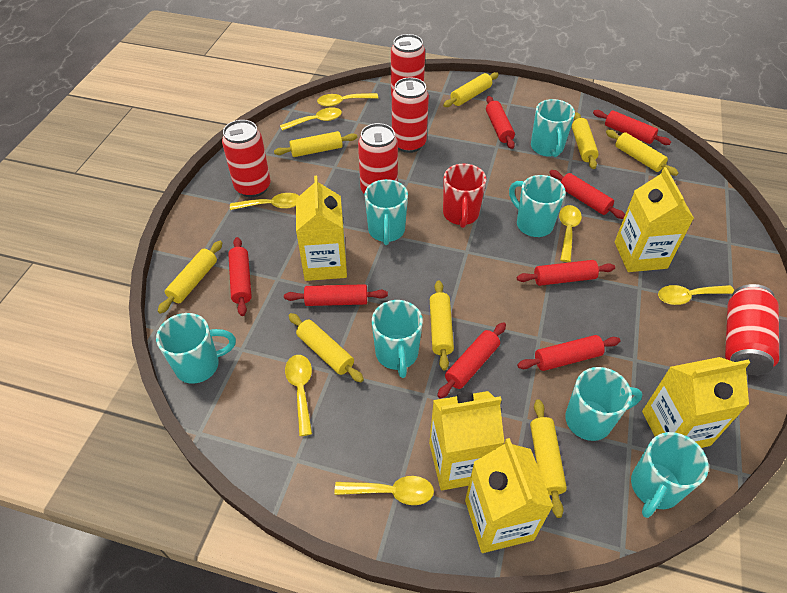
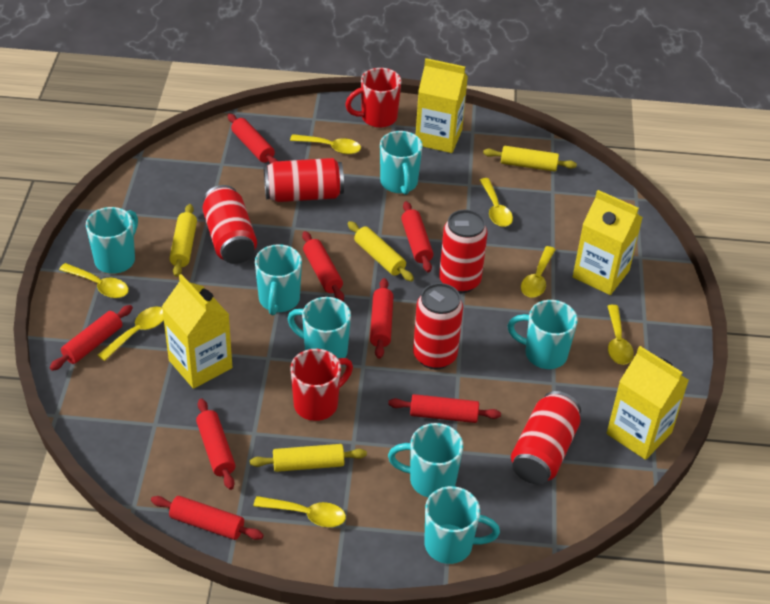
red mug: 1 -> 2
yellow carton: 5 -> 4
yellow rolling pin: 8 -> 4

